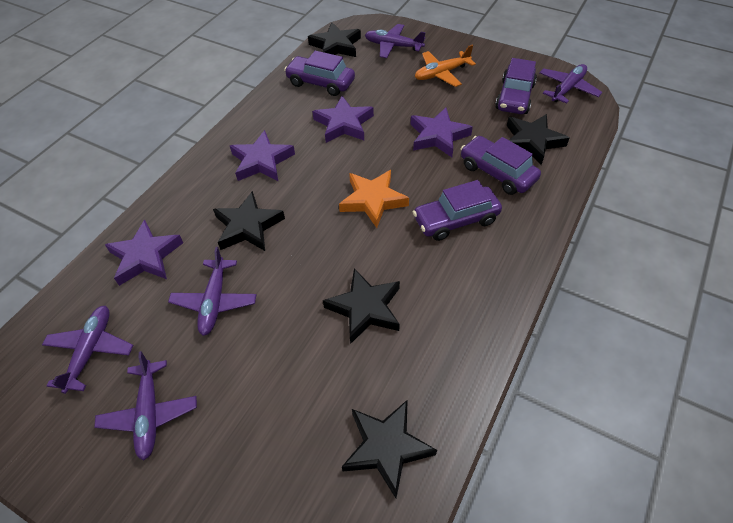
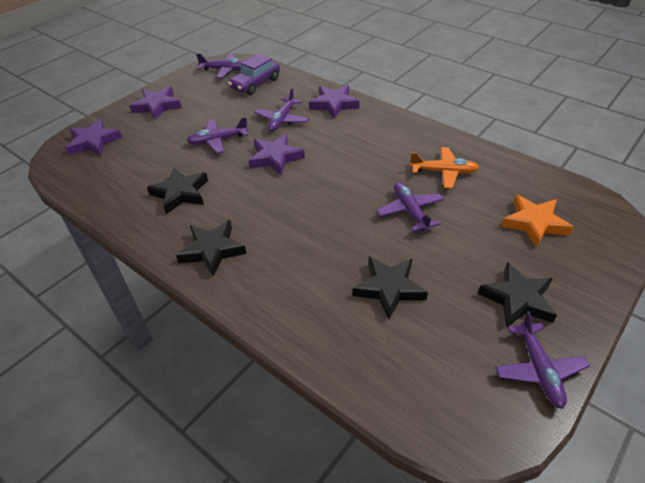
black star: 5 -> 4
purple car: 4 -> 1

